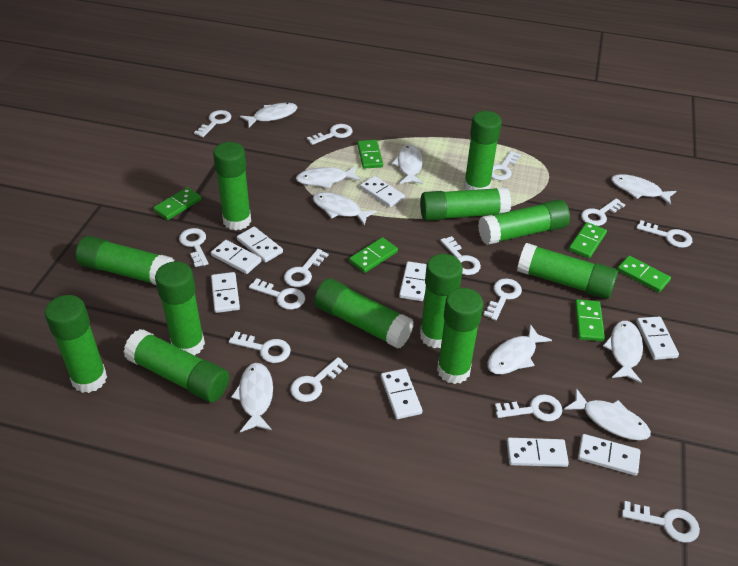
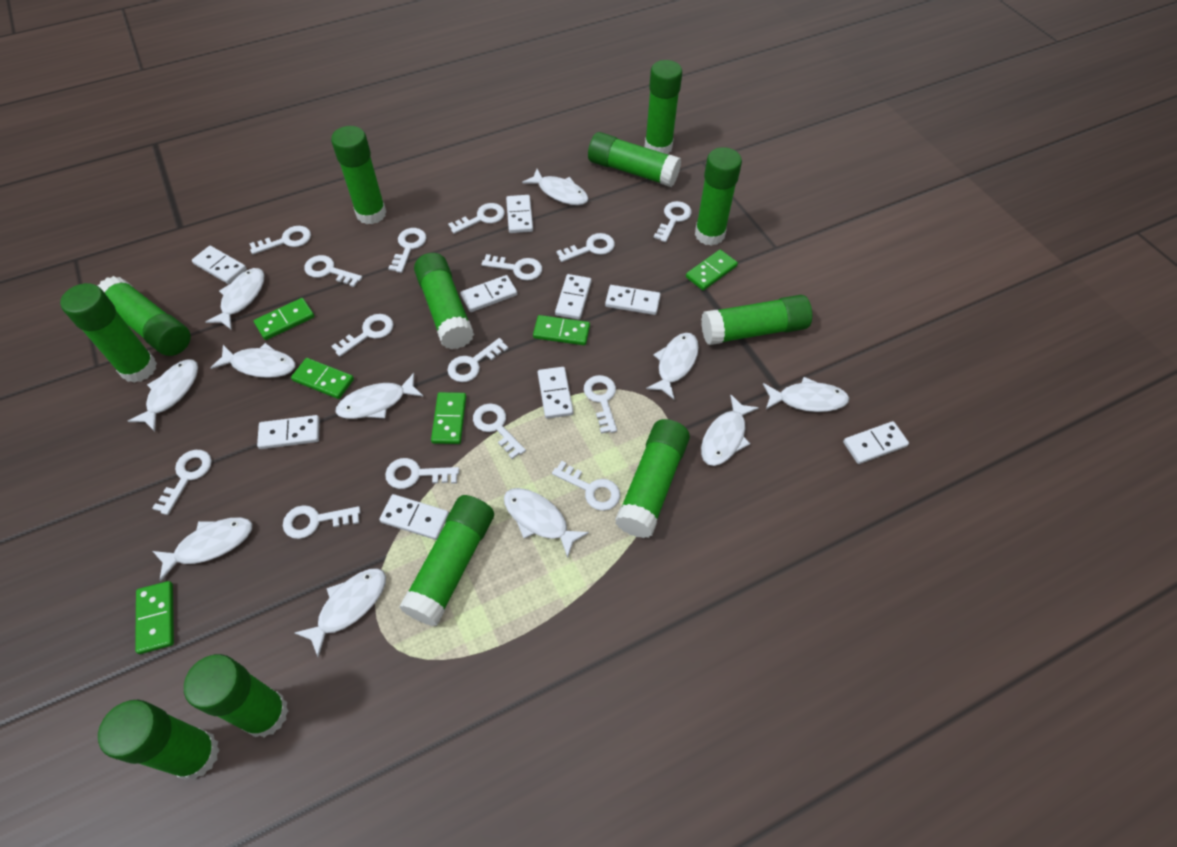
white fish: 9 -> 11
white key: 14 -> 15

